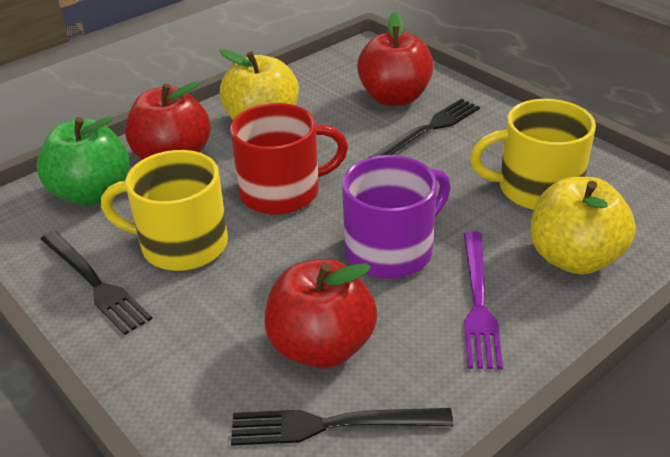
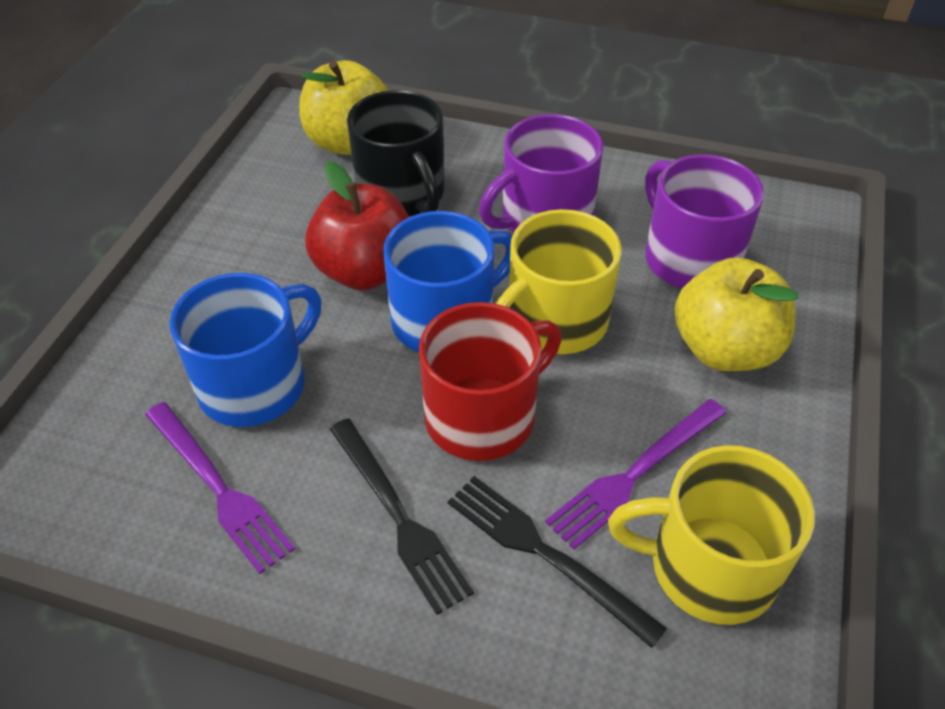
black fork: 3 -> 2
black mug: 0 -> 1
blue mug: 0 -> 2
green apple: 1 -> 0
purple fork: 1 -> 2
purple mug: 1 -> 2
red apple: 3 -> 1

